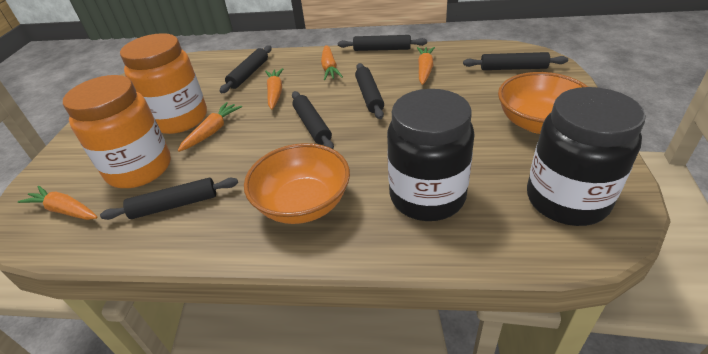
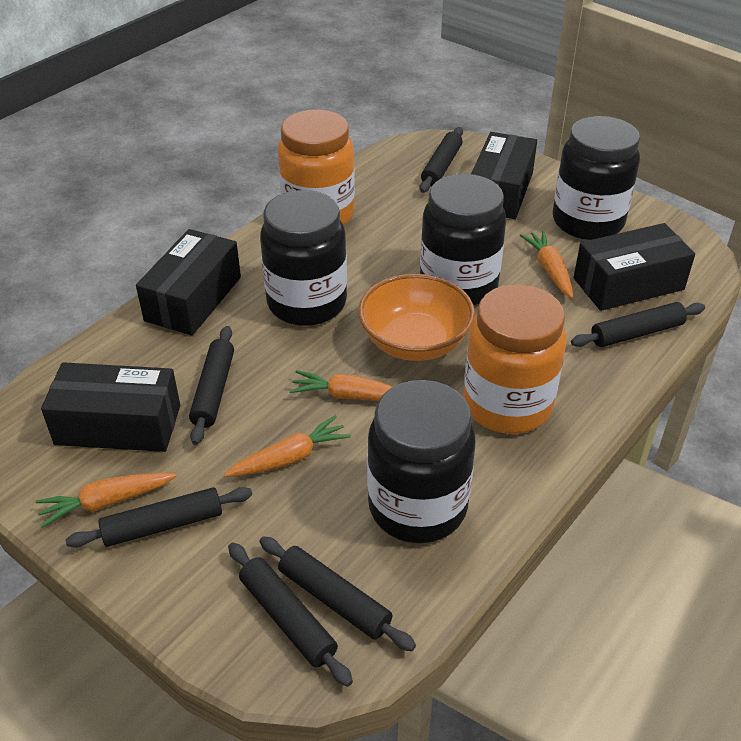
black box: 0 -> 4
black jar: 2 -> 4
orange bowl: 2 -> 1
orange carrot: 5 -> 4

